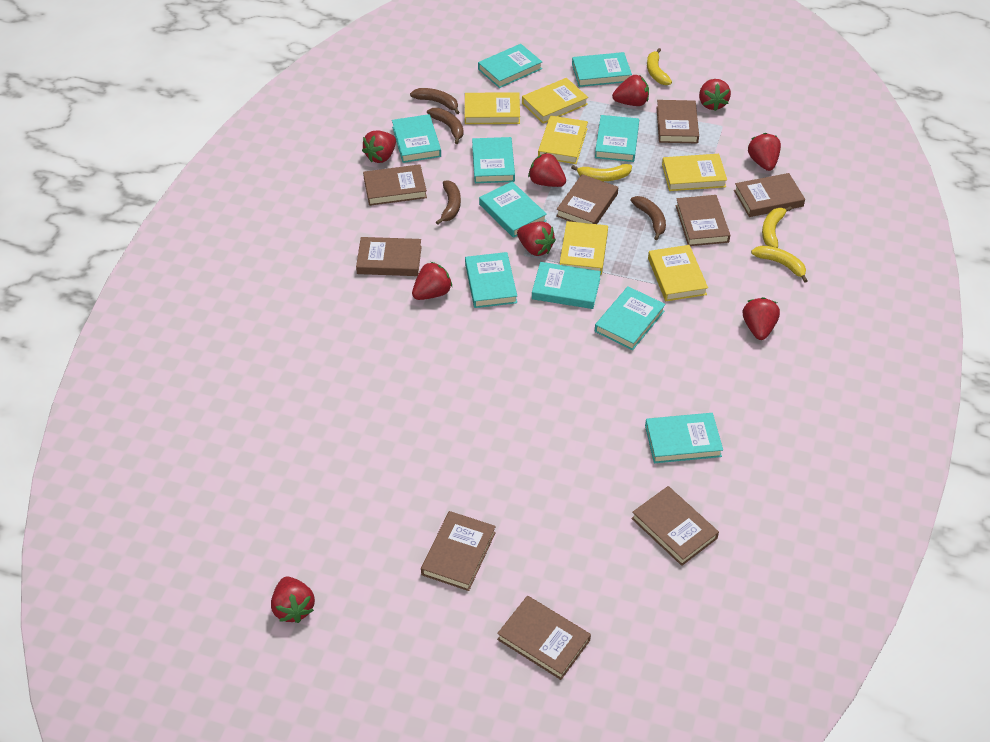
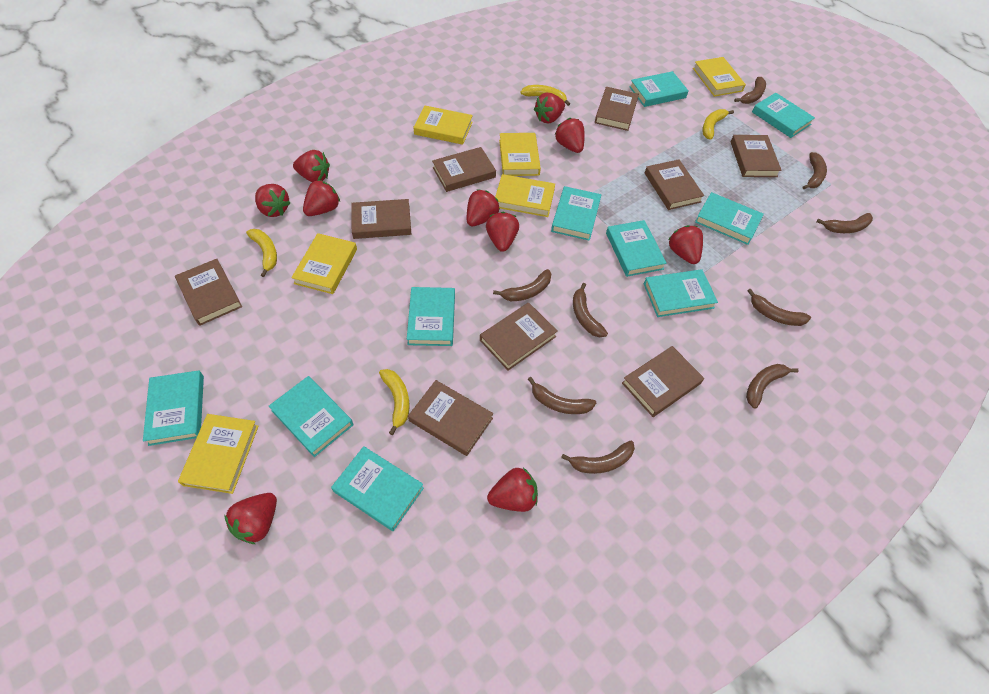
brown banana: 4 -> 9
red strawberry: 9 -> 10

